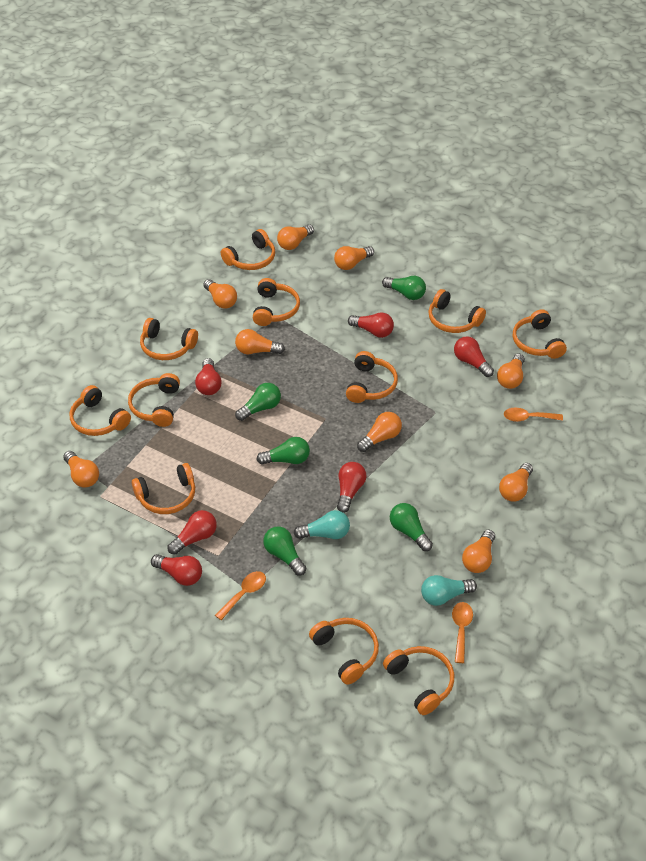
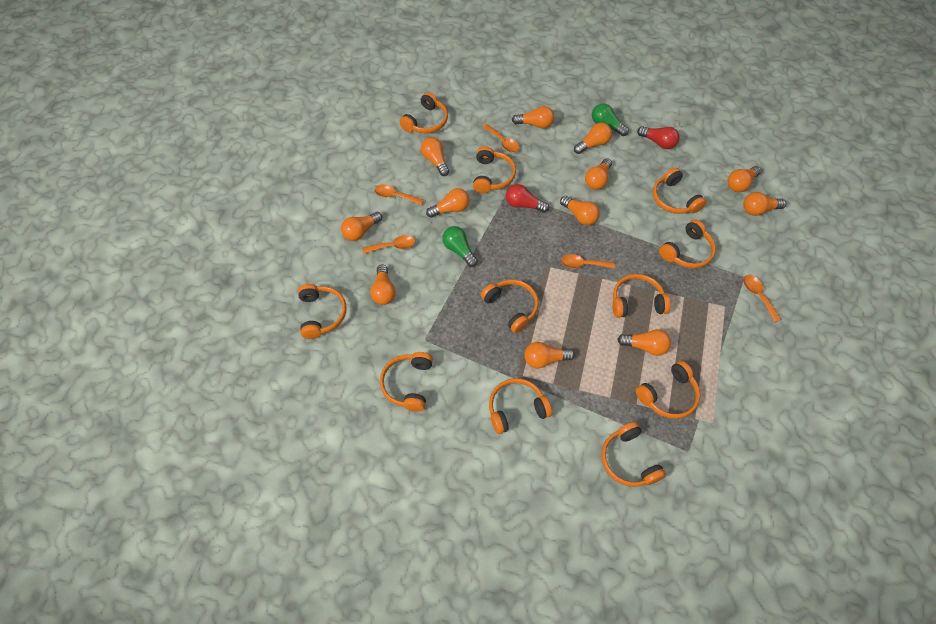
green light bulb: 5 -> 2
orange light bulb: 9 -> 12
orange spoon: 3 -> 5
red light bulb: 6 -> 2
turquoise light bulb: 2 -> 0

